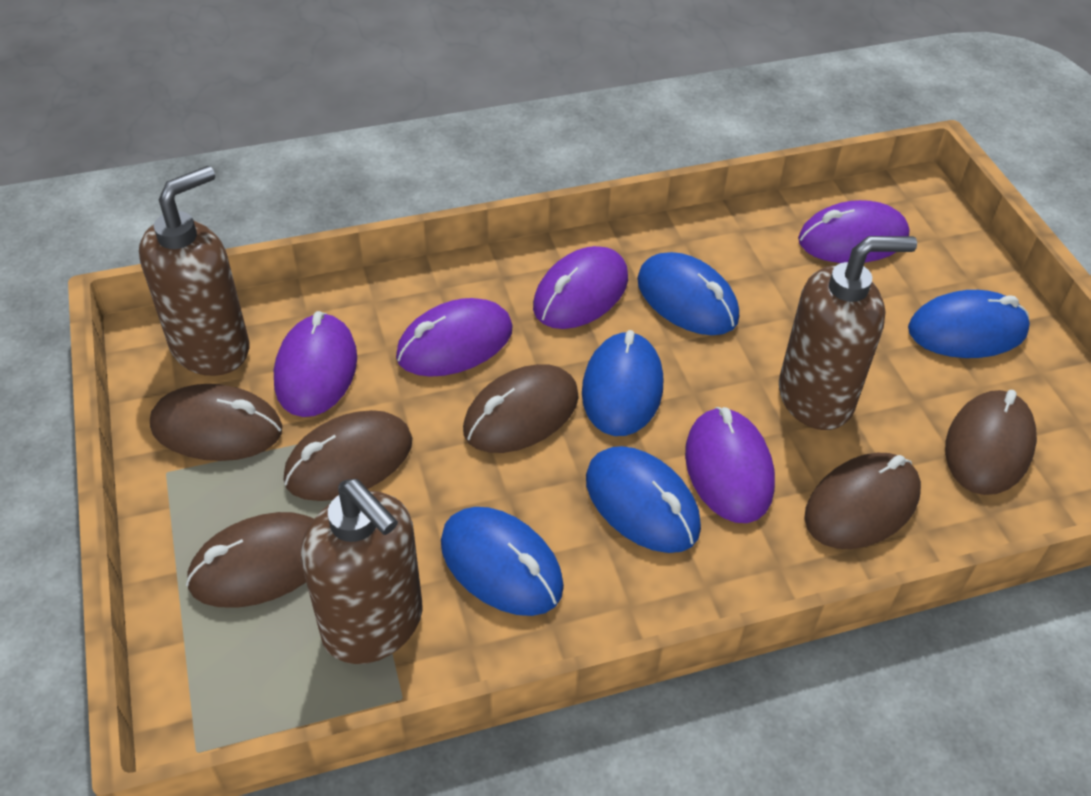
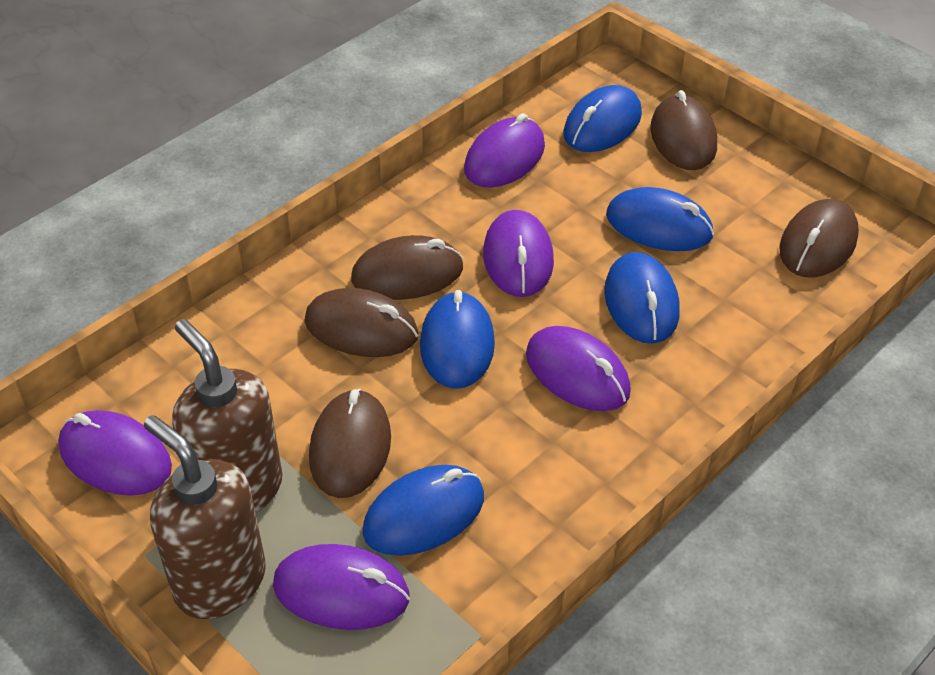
brown mouse: 6 -> 5
brown soap dispenser: 3 -> 2

